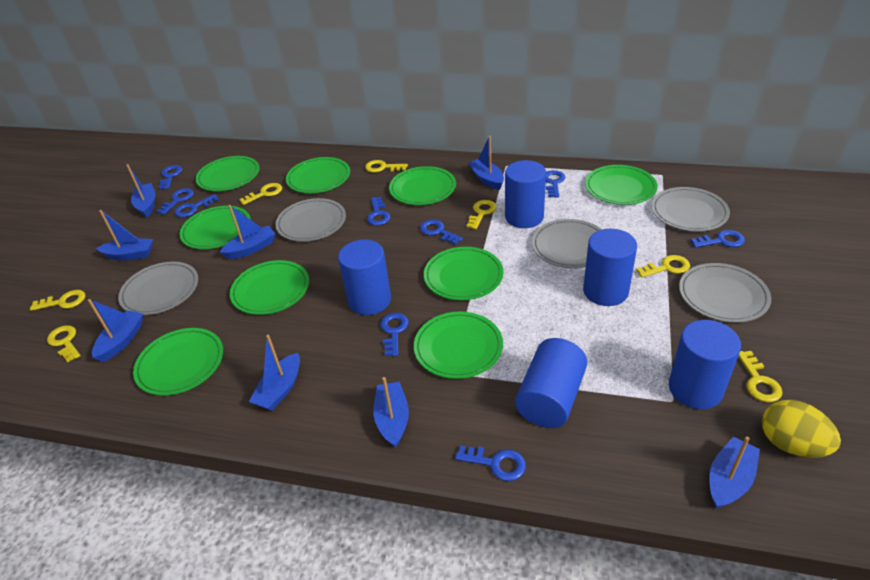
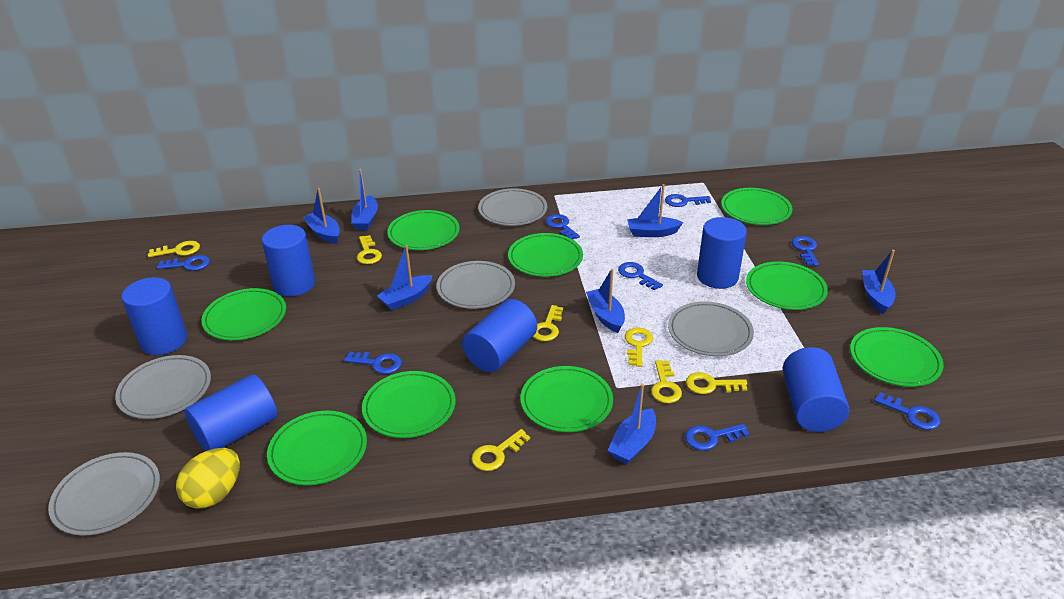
blue boat: 8 -> 7
blue cylinder: 5 -> 6
blue key: 9 -> 8

